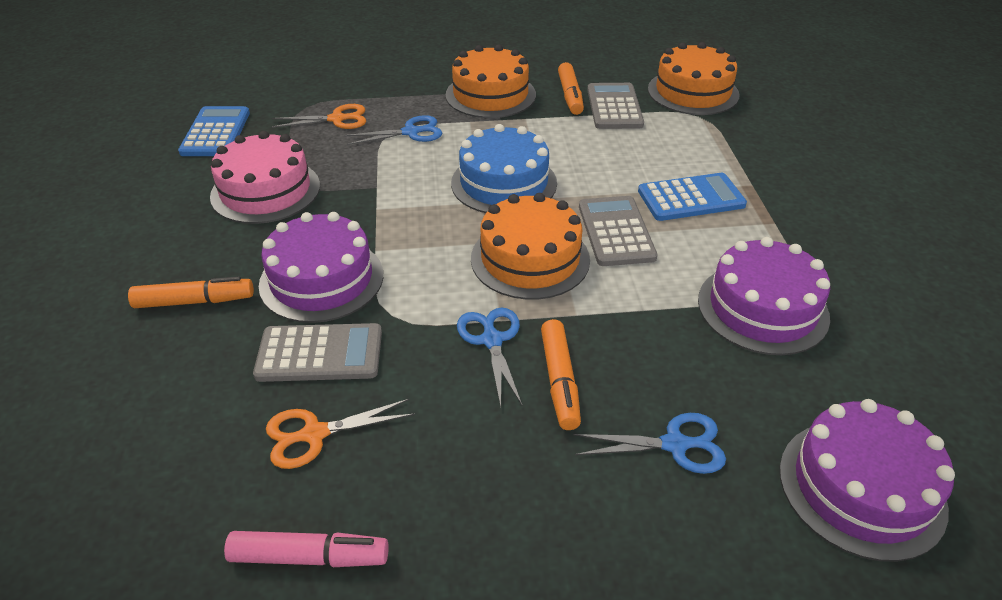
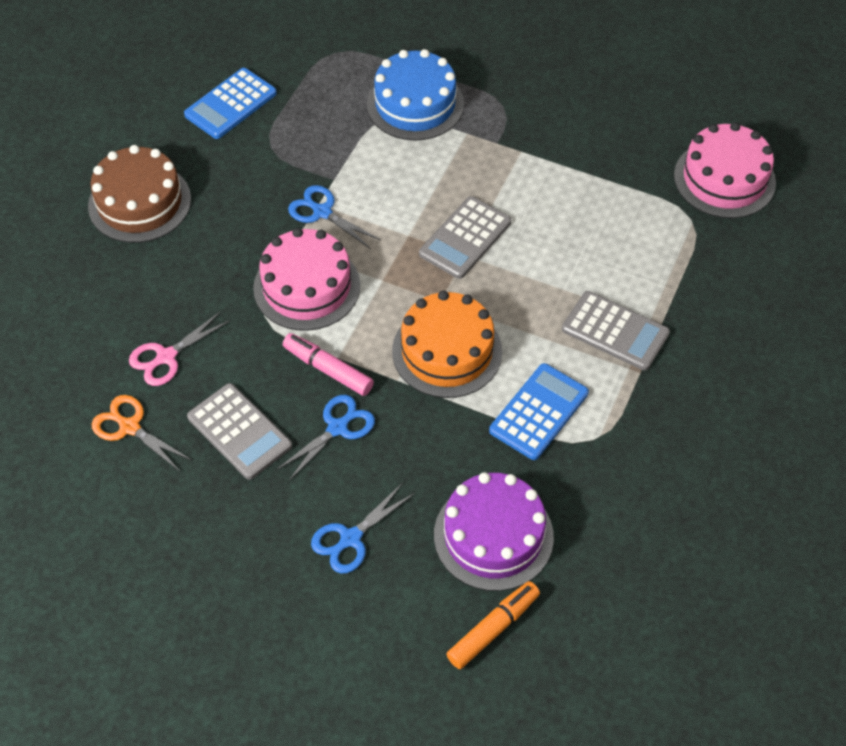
brown cake: 0 -> 1
orange cake: 3 -> 1
orange marker: 3 -> 1
orange scissors: 2 -> 1
pink cake: 1 -> 2
pink scissors: 0 -> 1
purple cake: 3 -> 1

